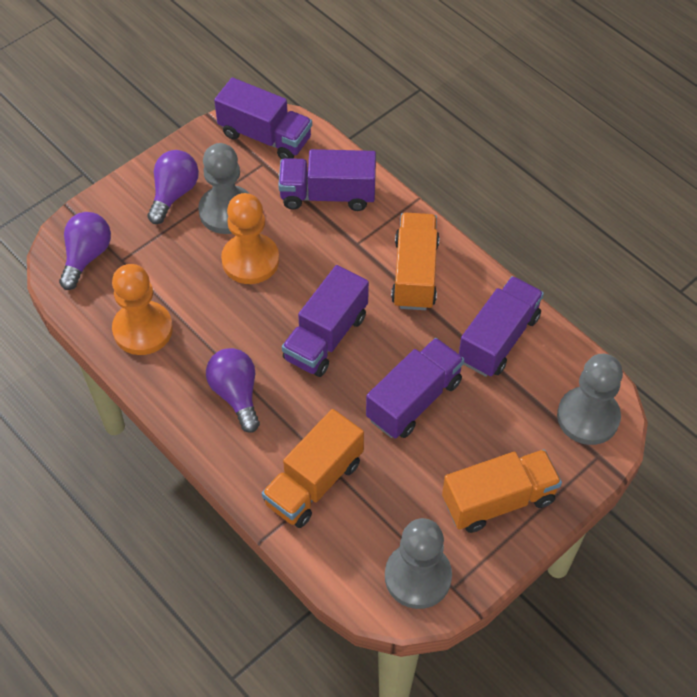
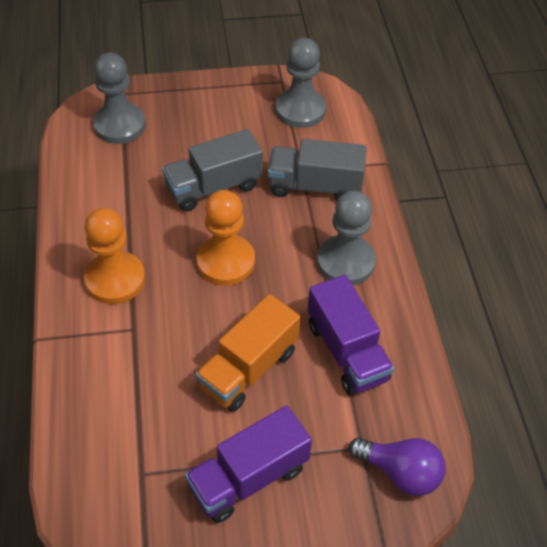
grey truck: 0 -> 2
orange truck: 3 -> 1
purple light bulb: 3 -> 1
purple truck: 5 -> 2

